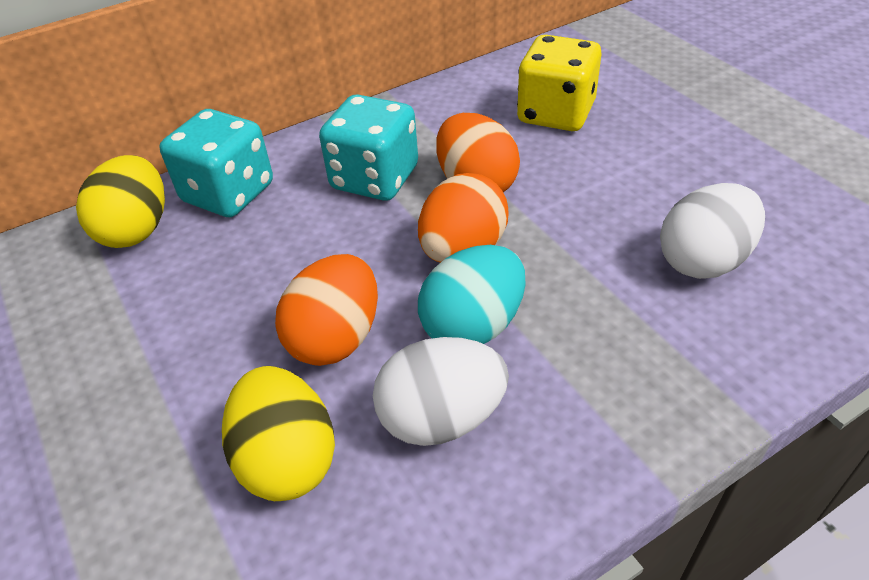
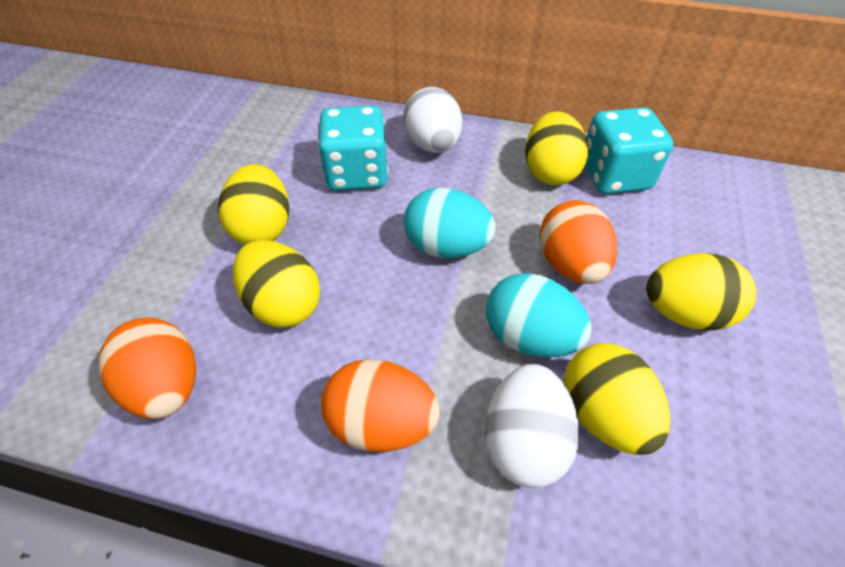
turquoise egg: 1 -> 2
yellow dice: 1 -> 0
yellow egg: 2 -> 5

